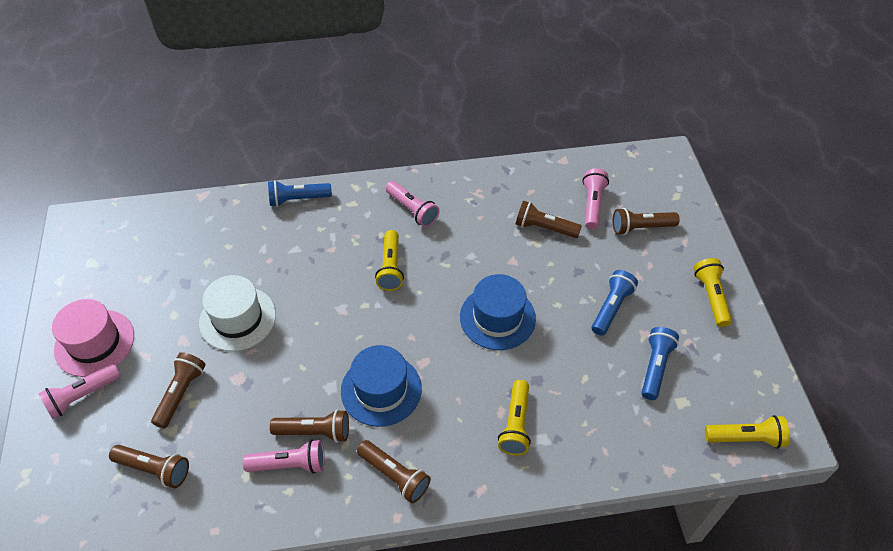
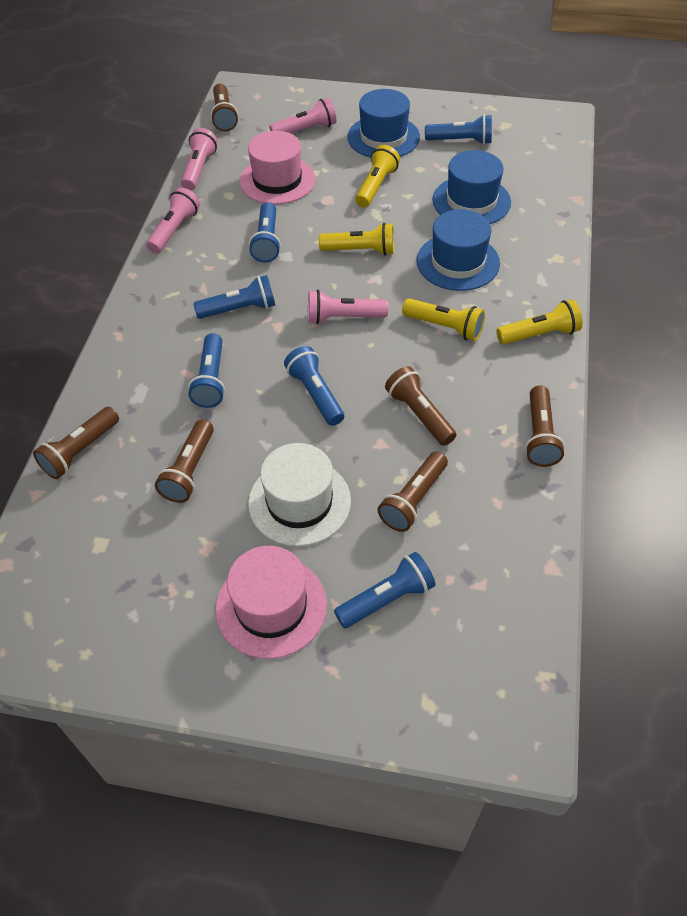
blue flashlight: 3 -> 6
blue hat: 2 -> 3
pink hat: 1 -> 2

